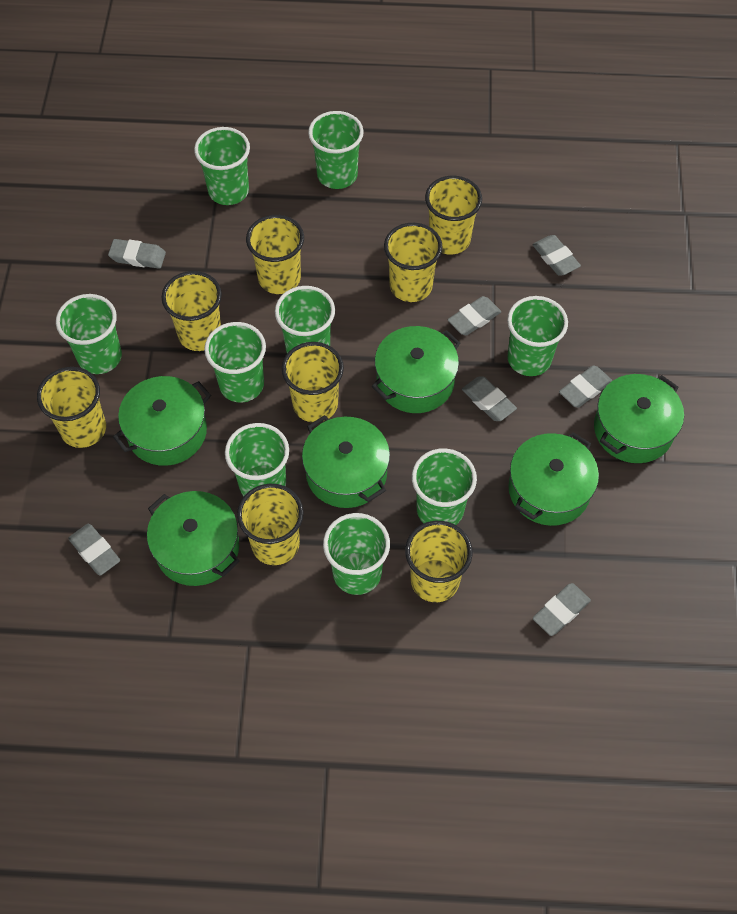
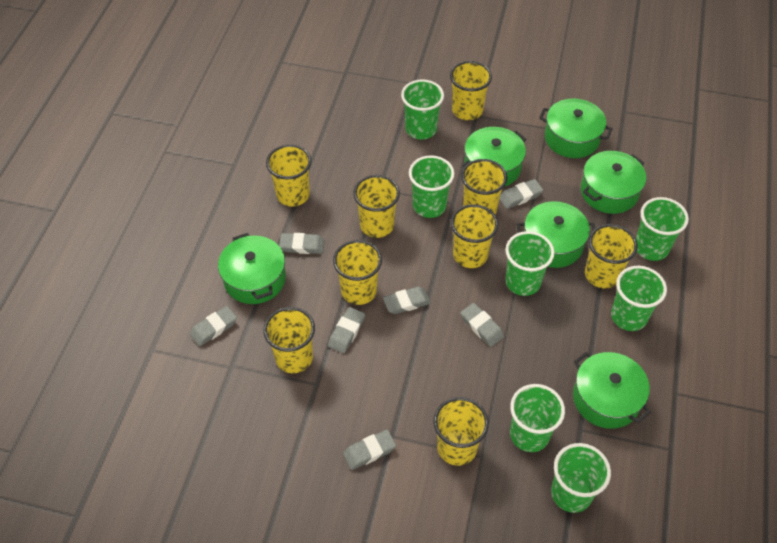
green cup: 9 -> 7
yellow cup: 8 -> 9

